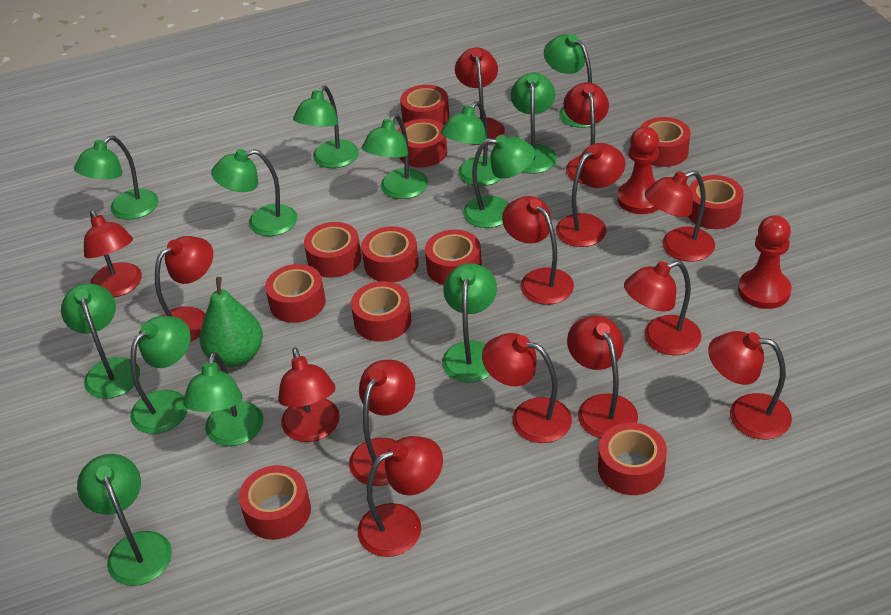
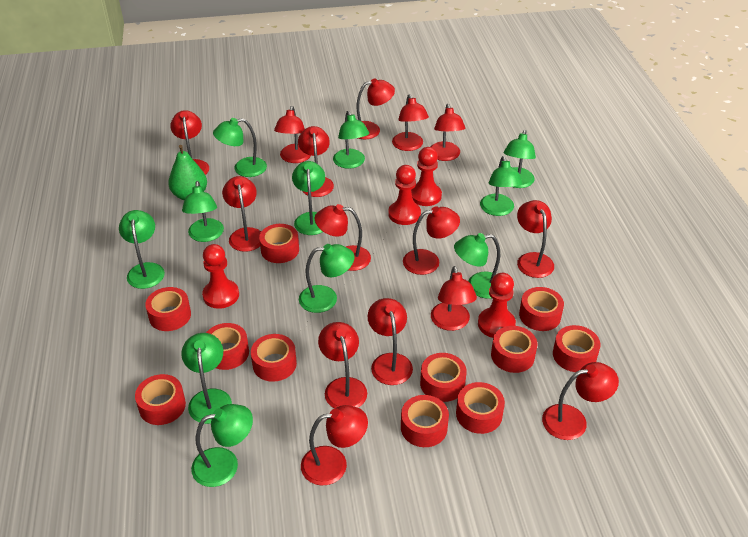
green lamp: 13 -> 11
red lamp: 14 -> 15
red pawn: 2 -> 4

